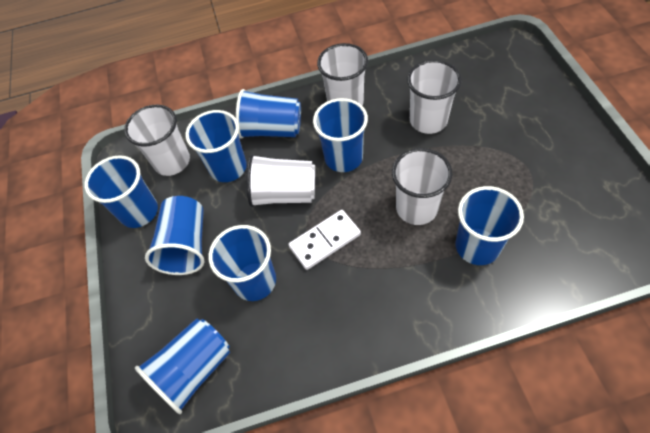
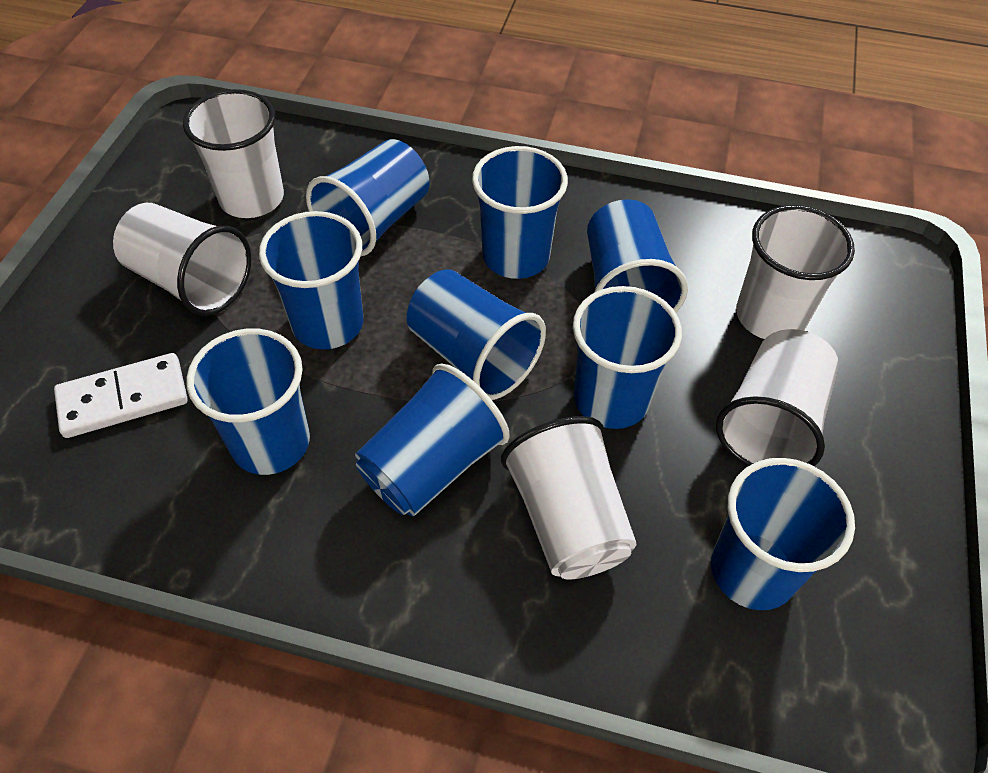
blue cup: 8 -> 9

